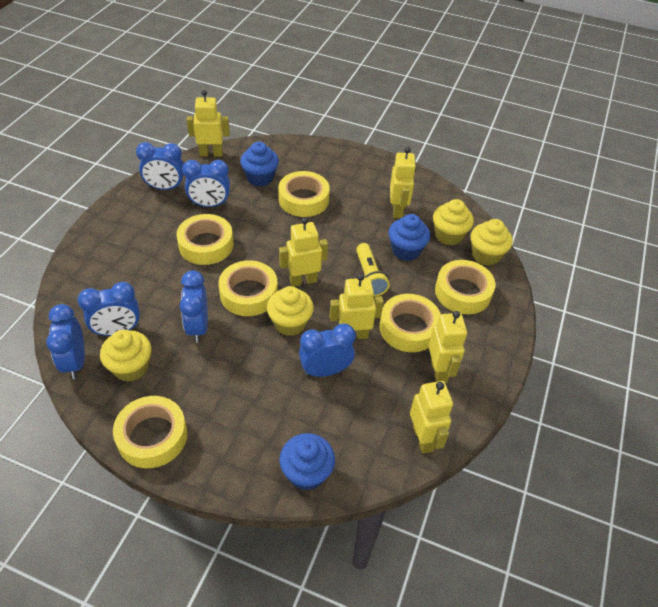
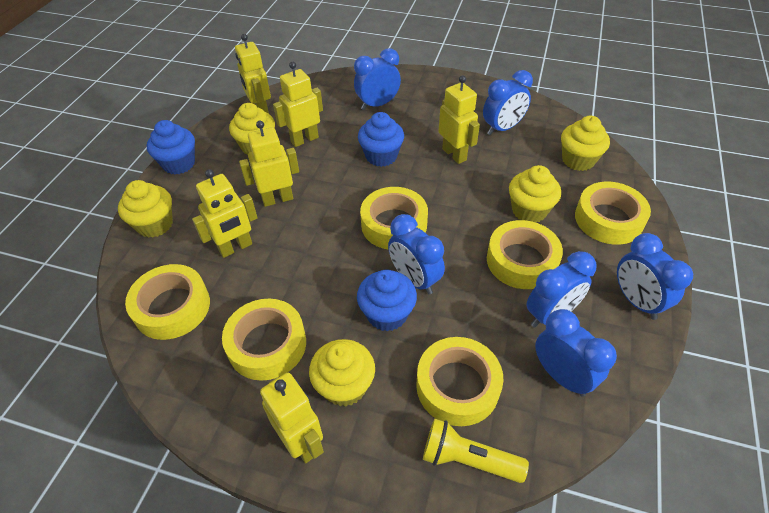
yellow cupcake: 4 -> 5

